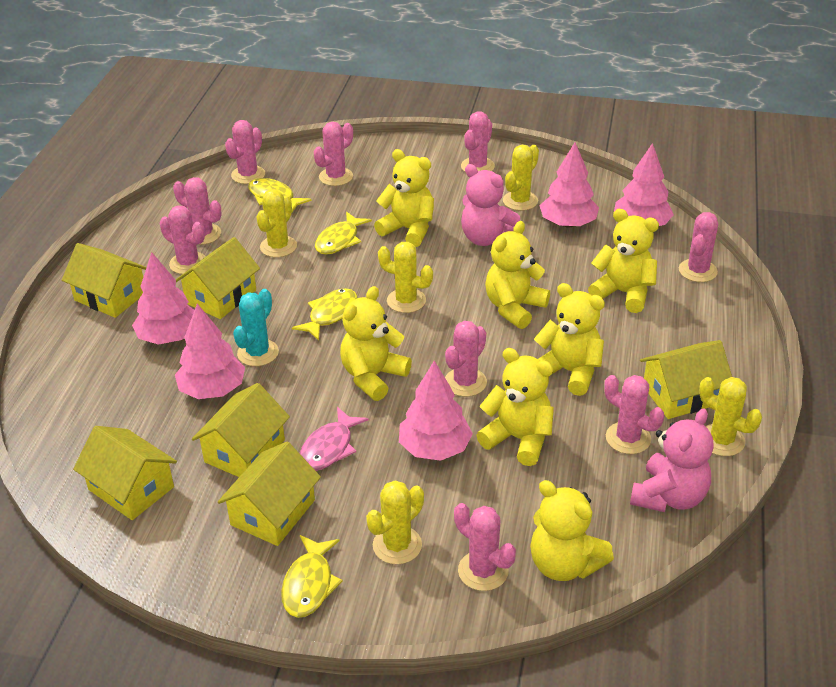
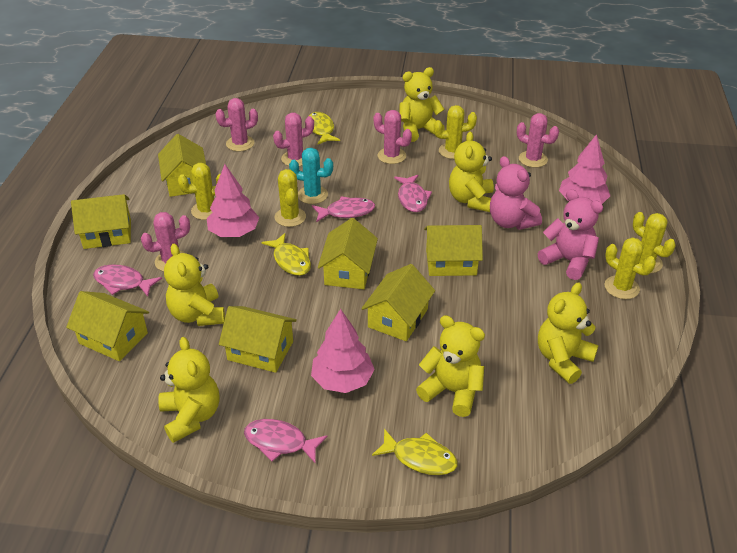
pink cactus: 9 -> 5
pink fish: 1 -> 4
pink tree: 5 -> 3
yellow fish: 4 -> 3
yellow house: 6 -> 7
yellow teddy bear: 7 -> 6

